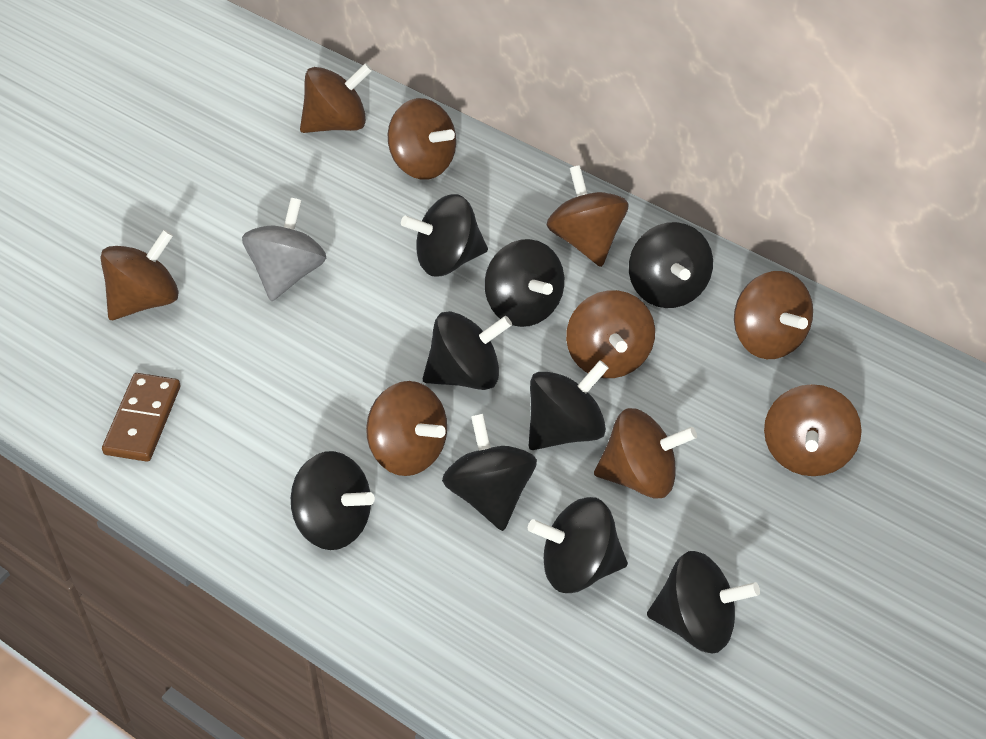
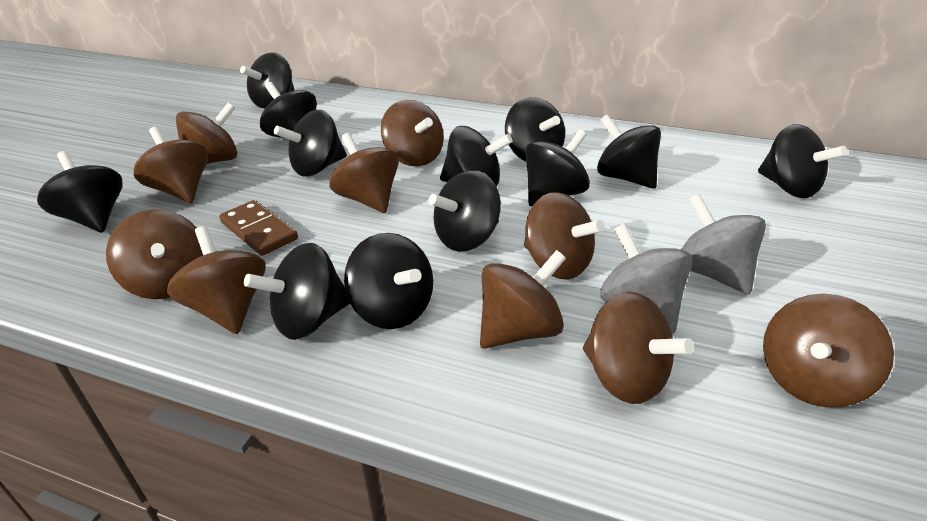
black spinning top: 9 -> 12
brown spinning top: 9 -> 10
grey spinning top: 1 -> 2

